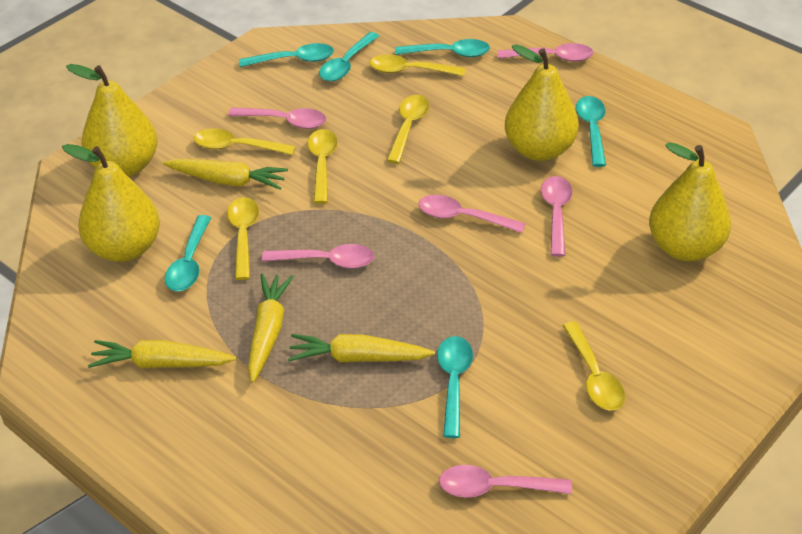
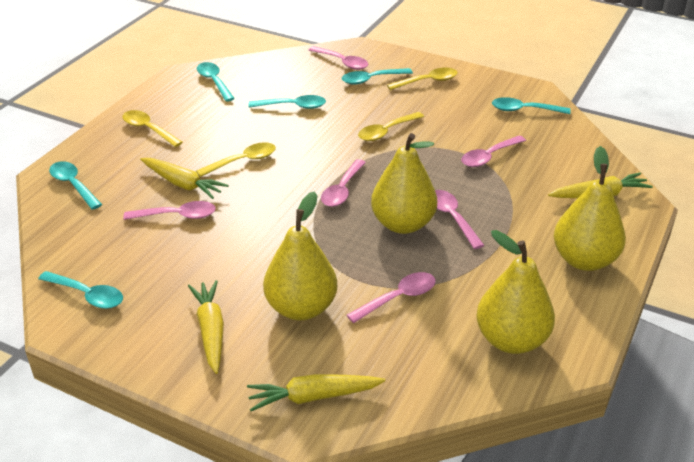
yellow spoon: 6 -> 4

